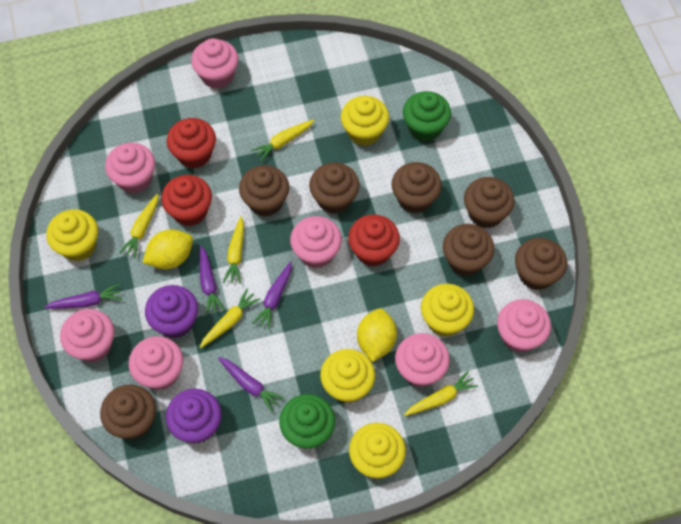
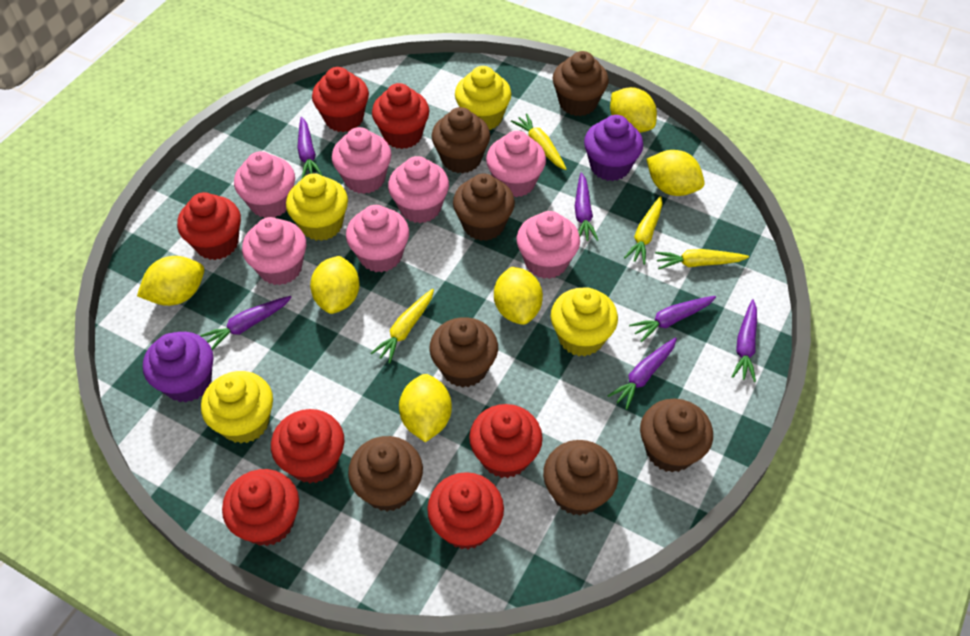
green cupcake: 2 -> 0
purple carrot: 4 -> 6
red cupcake: 3 -> 7
yellow carrot: 5 -> 4
yellow cupcake: 5 -> 4
yellow lemon: 2 -> 6

